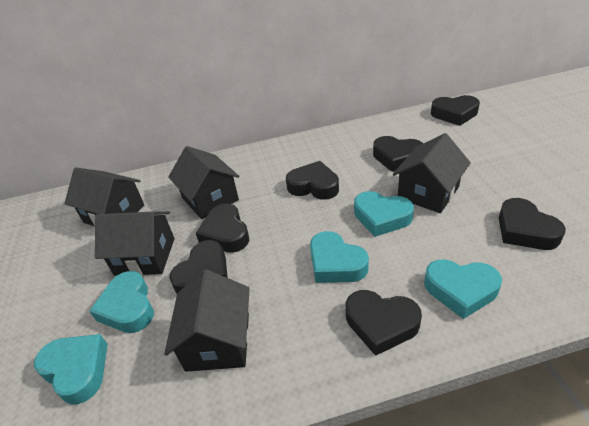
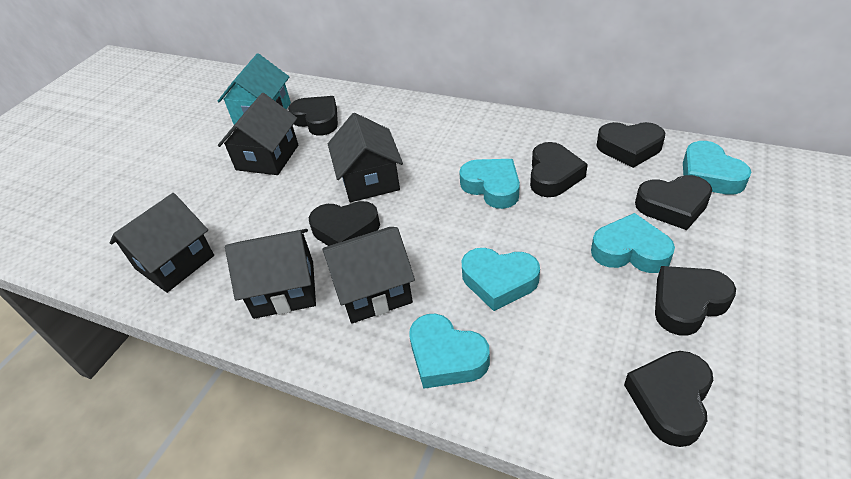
turquoise house: 0 -> 1

